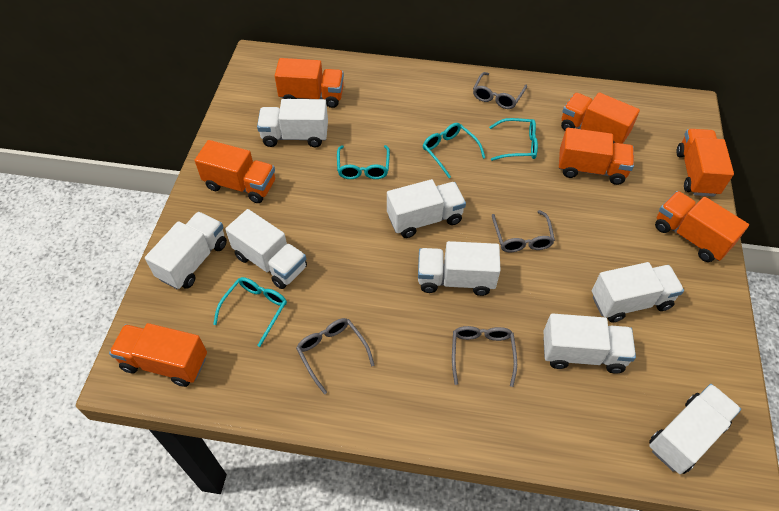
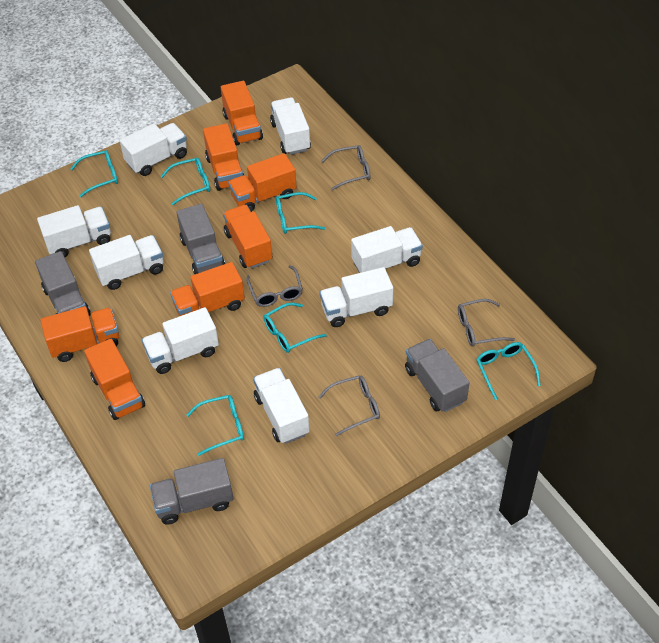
grey truck: 0 -> 4
turquoise glasses: 4 -> 6

